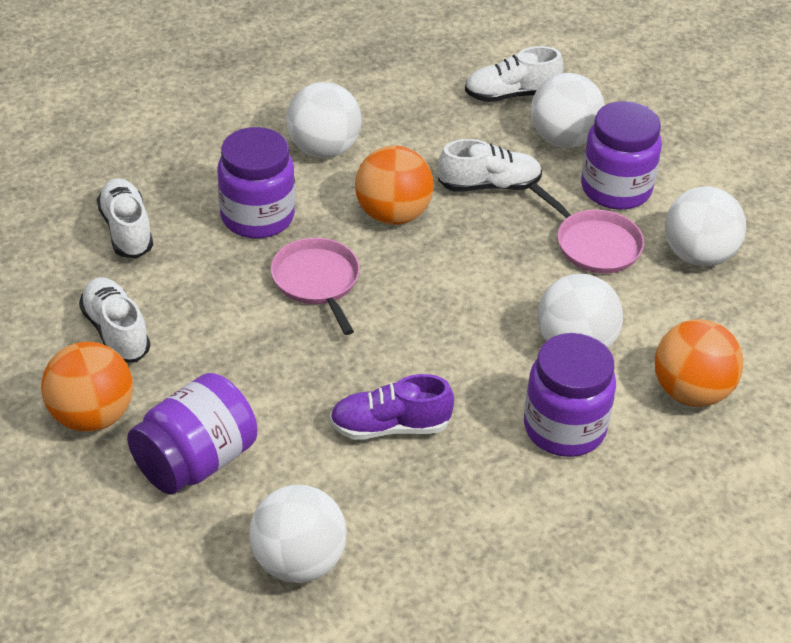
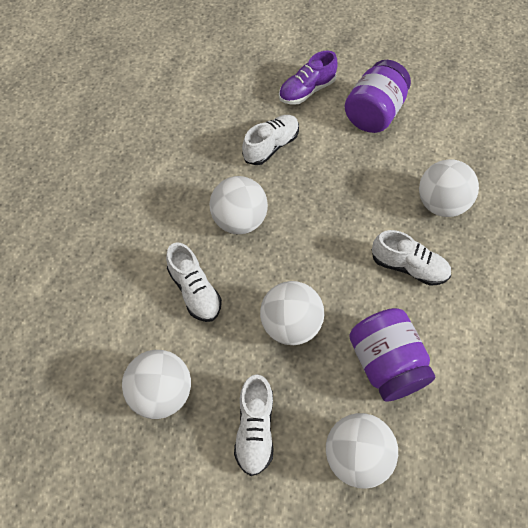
orange ball: 3 -> 0
pink pan: 2 -> 0
purple jar: 4 -> 2

